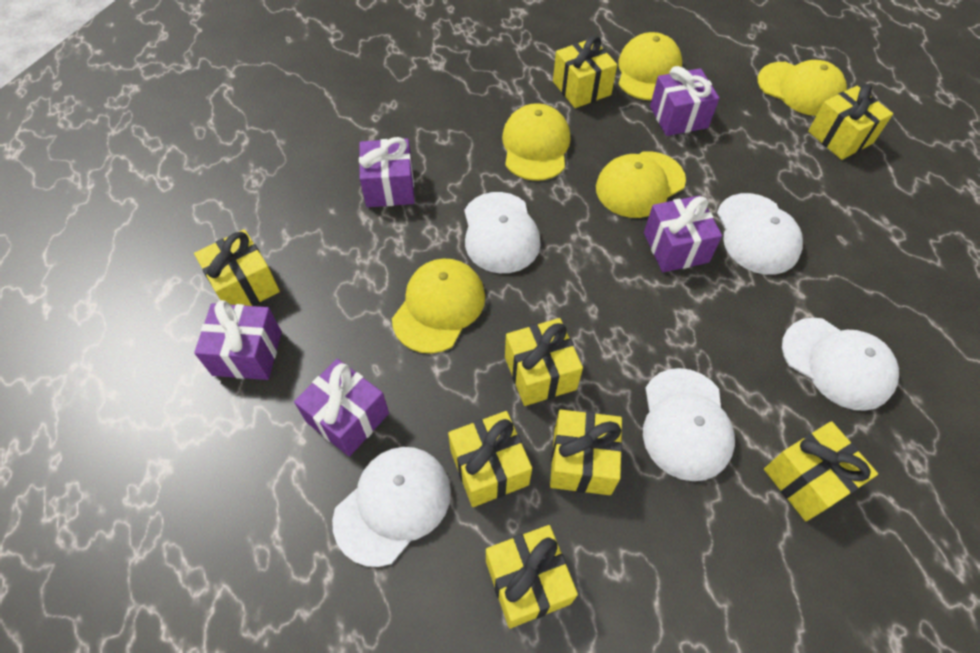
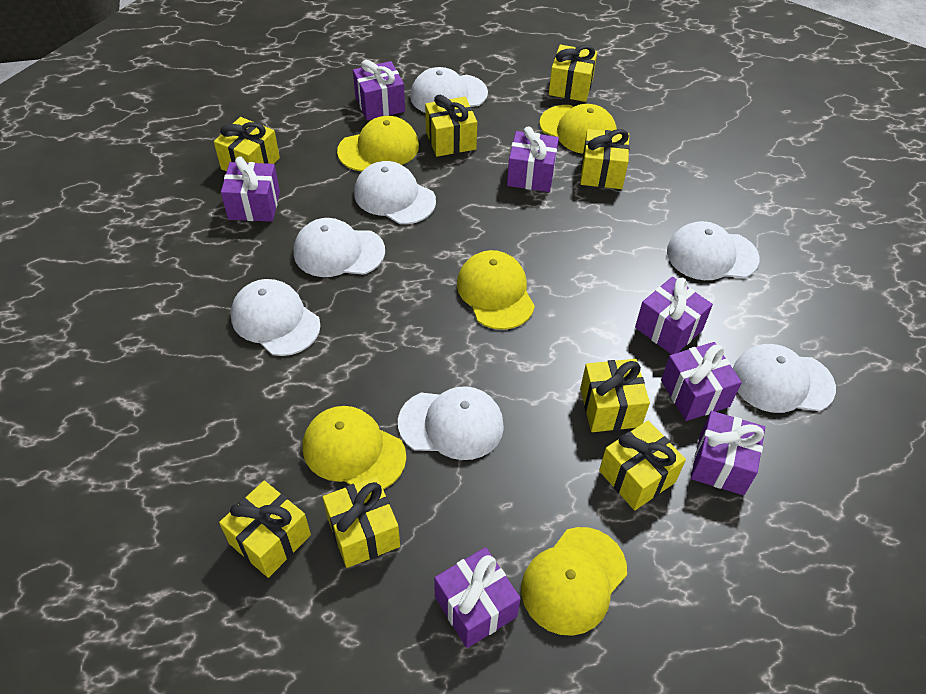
purple gift: 5 -> 7
white cap: 5 -> 7

